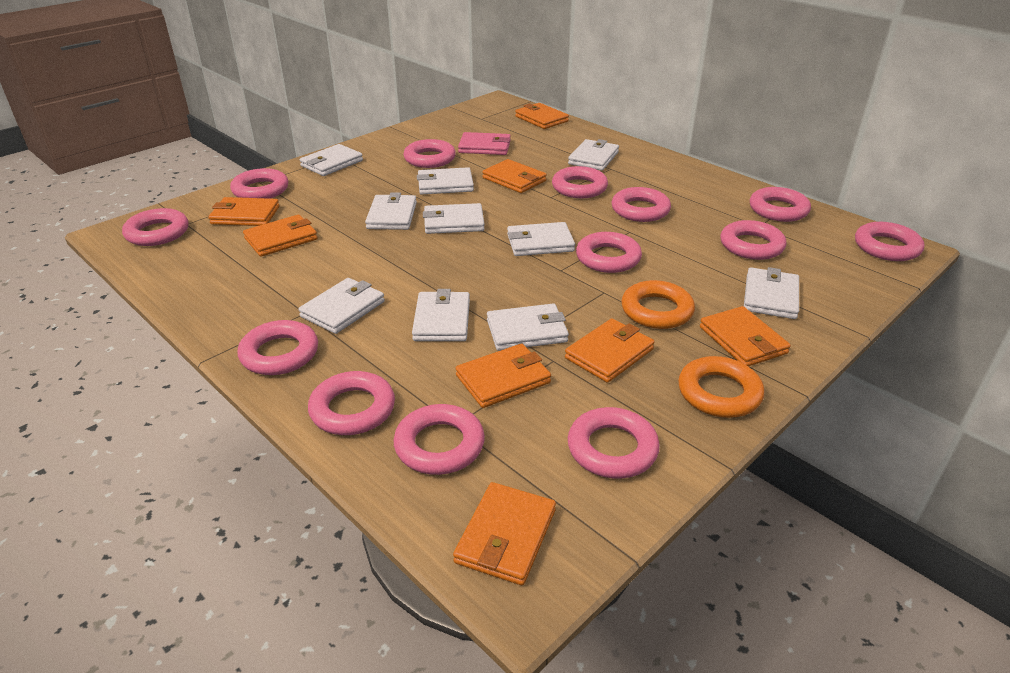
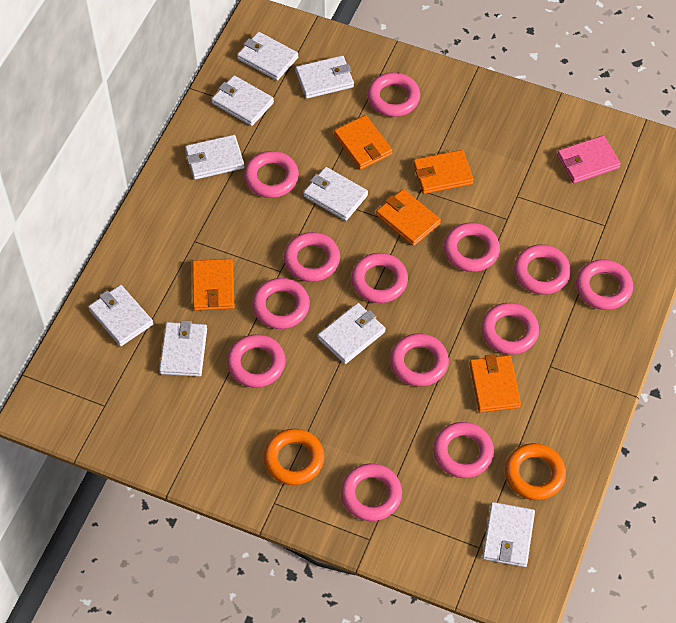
orange wallet: 8 -> 5
white wallet: 10 -> 9

